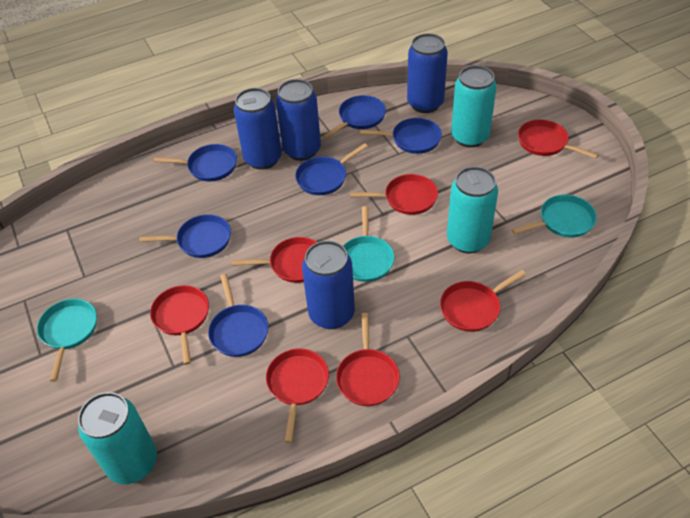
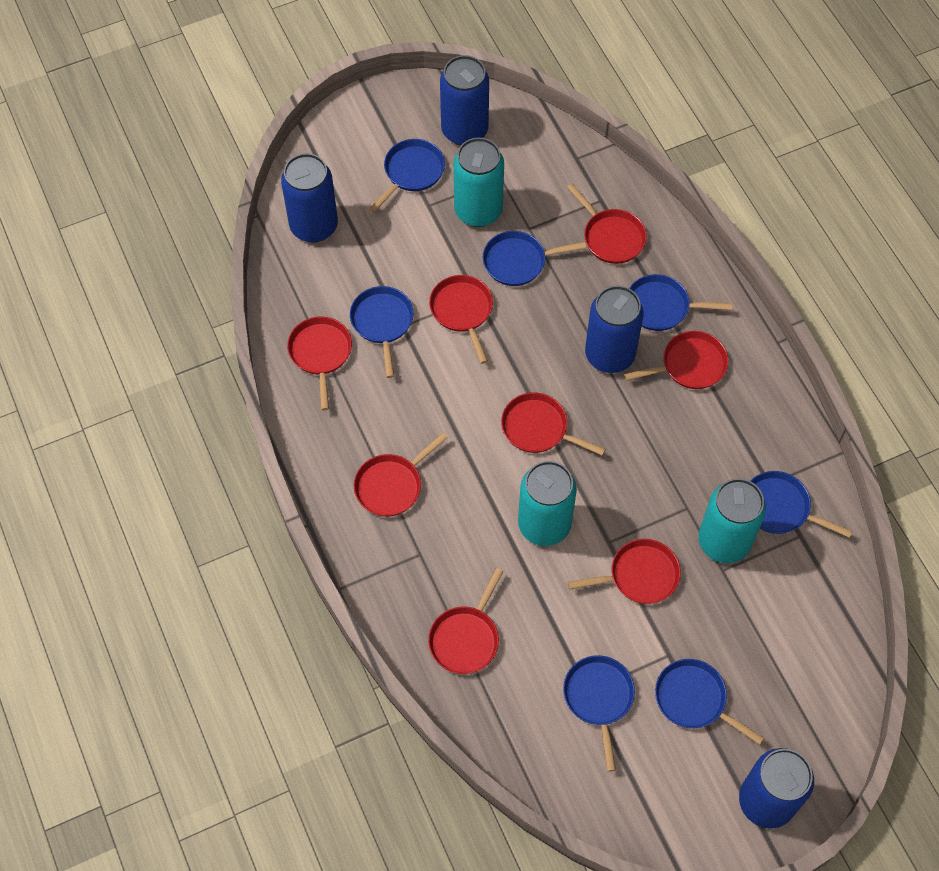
blue pan: 6 -> 7
red pan: 7 -> 8
turquoise pan: 3 -> 0

